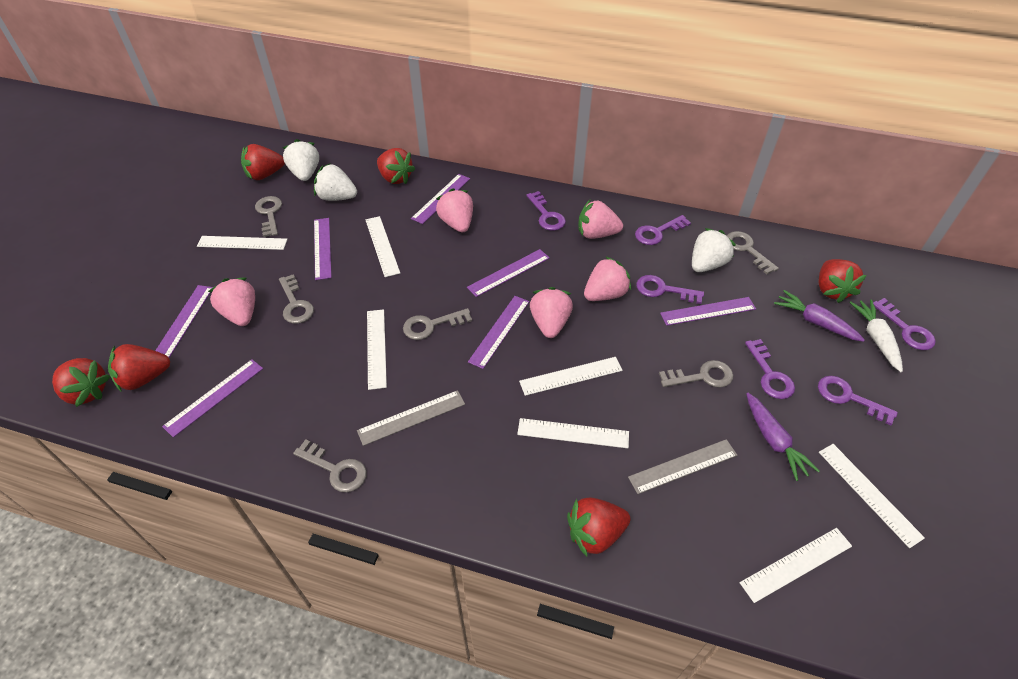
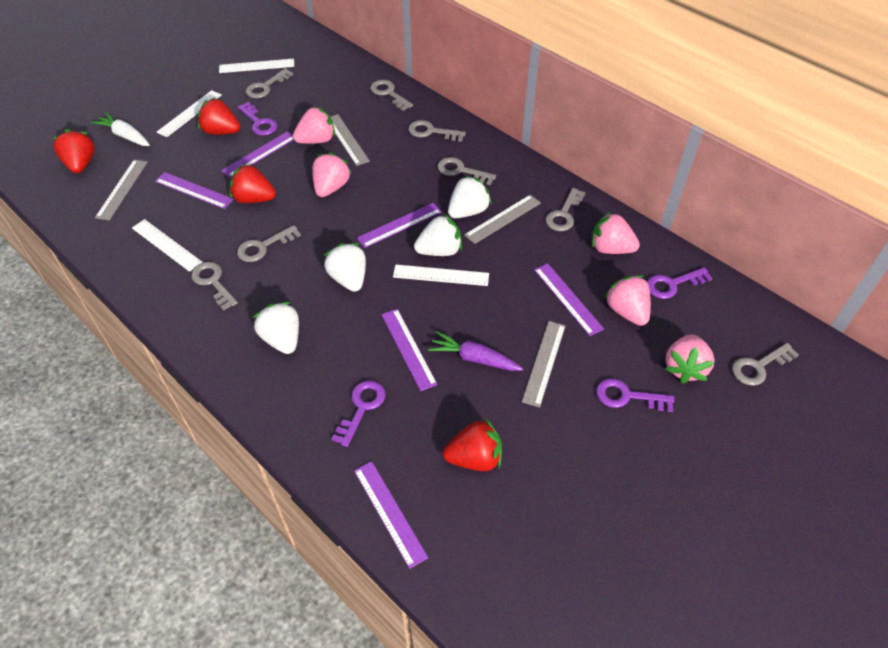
grey key: 6 -> 8
grey ruler: 2 -> 4
purple carrot: 2 -> 1
purple key: 6 -> 4
purple ruler: 7 -> 6
red strawberry: 6 -> 4
white ruler: 7 -> 4
white strawberry: 3 -> 4

